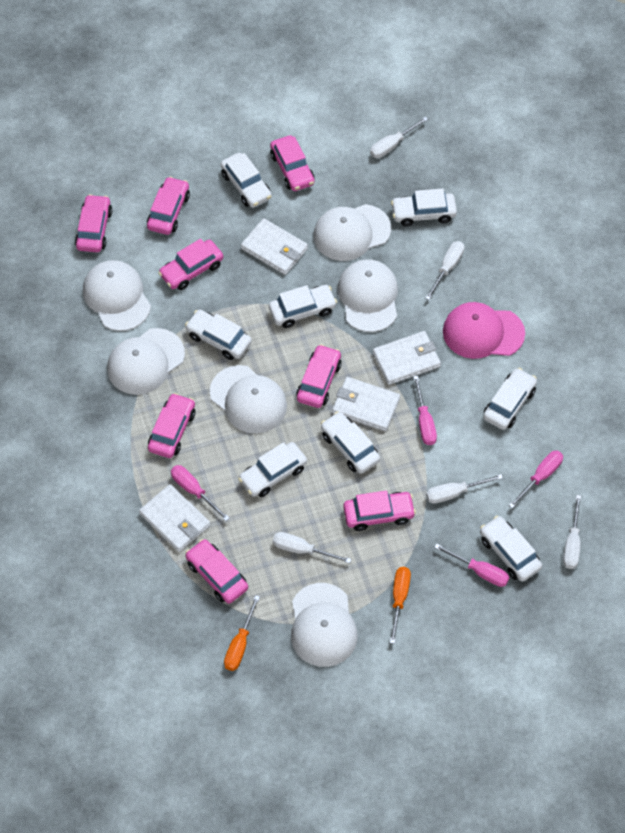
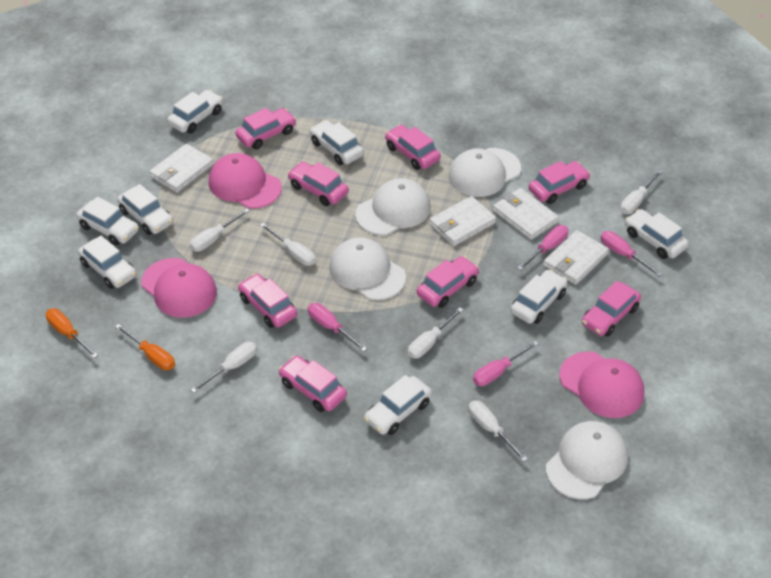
pink cap: 1 -> 3
white cap: 6 -> 4
white screwdriver: 5 -> 6

